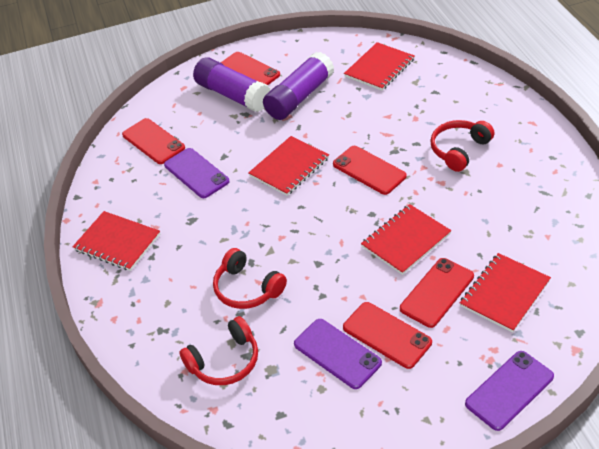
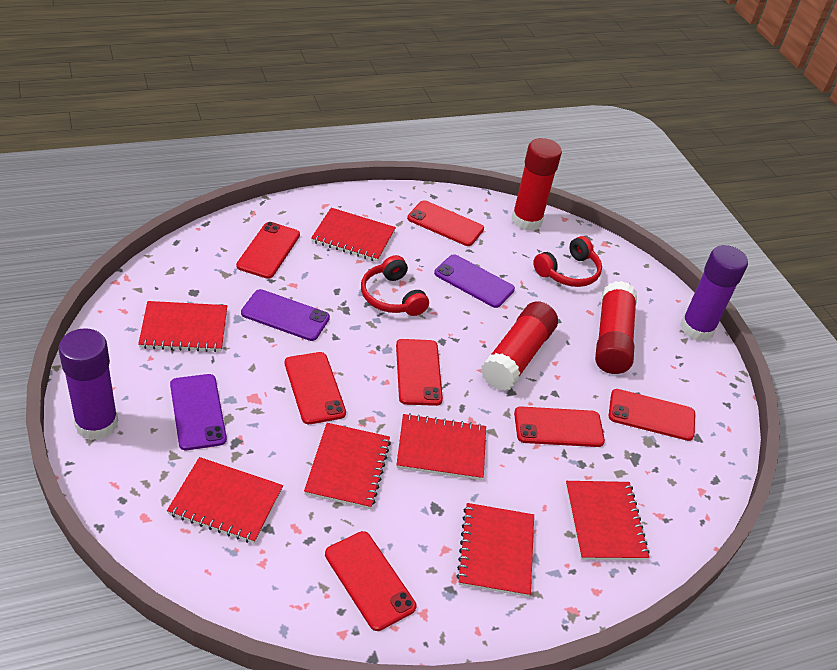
red glue stick: 0 -> 3
red headphones: 3 -> 2
red notebook: 5 -> 7
red phone: 5 -> 7

